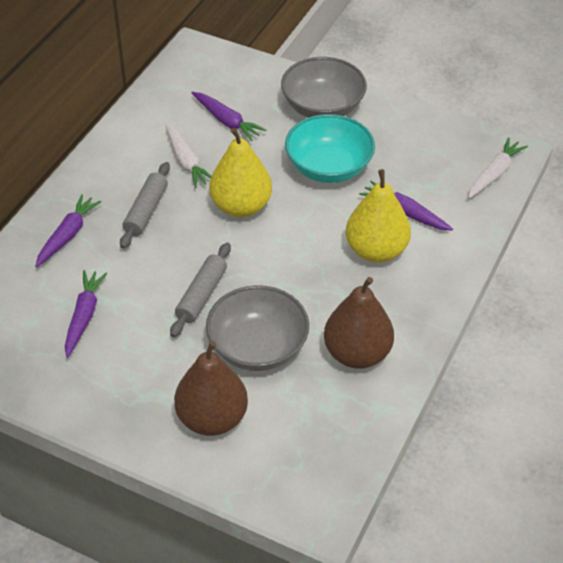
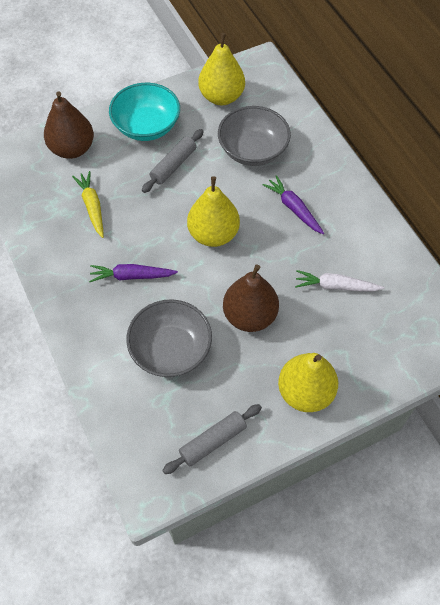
purple carrot: 4 -> 2
white carrot: 2 -> 1
yellow carrot: 0 -> 1
yellow pear: 2 -> 3

